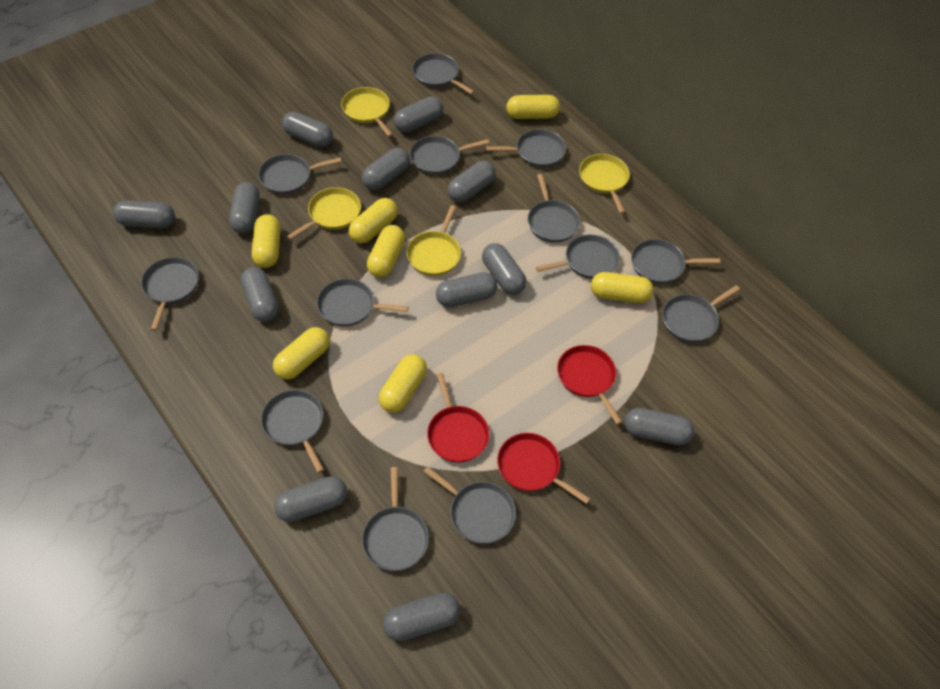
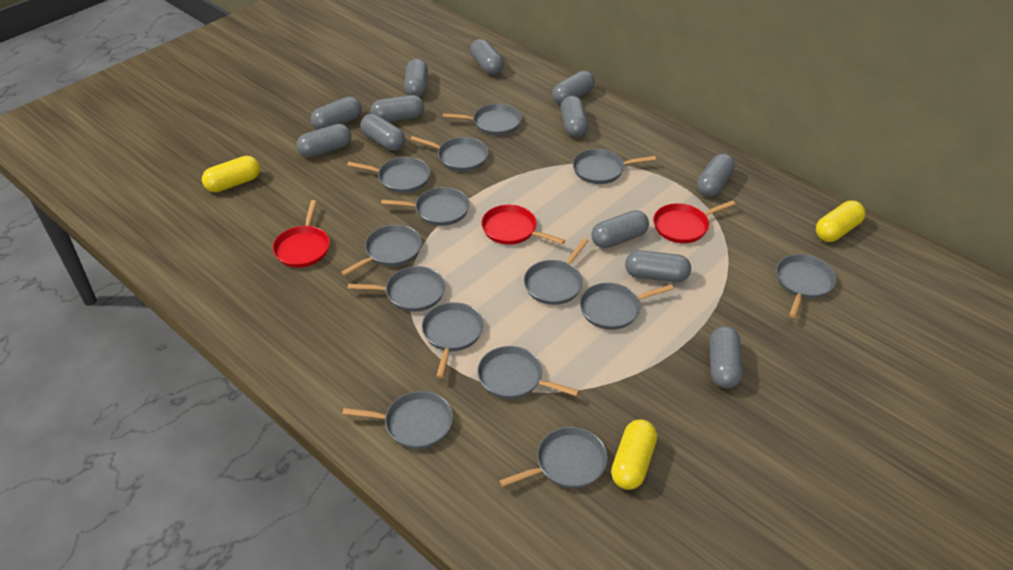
grey pan: 13 -> 14
yellow capsule: 7 -> 3
yellow pan: 4 -> 0

